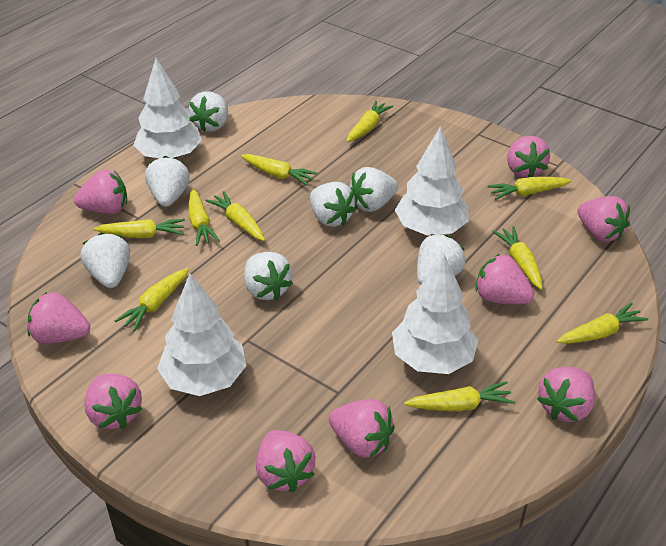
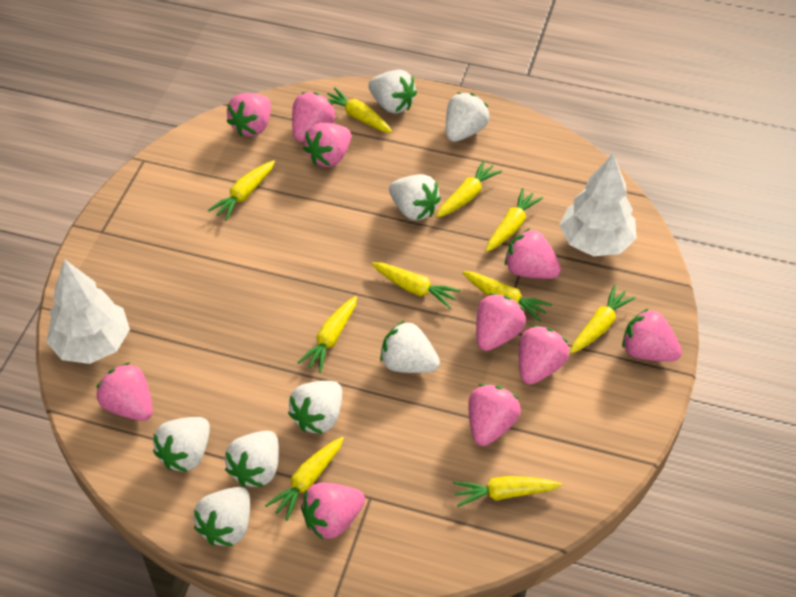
pink strawberry: 9 -> 10
white strawberry: 7 -> 8
white tree: 4 -> 2

